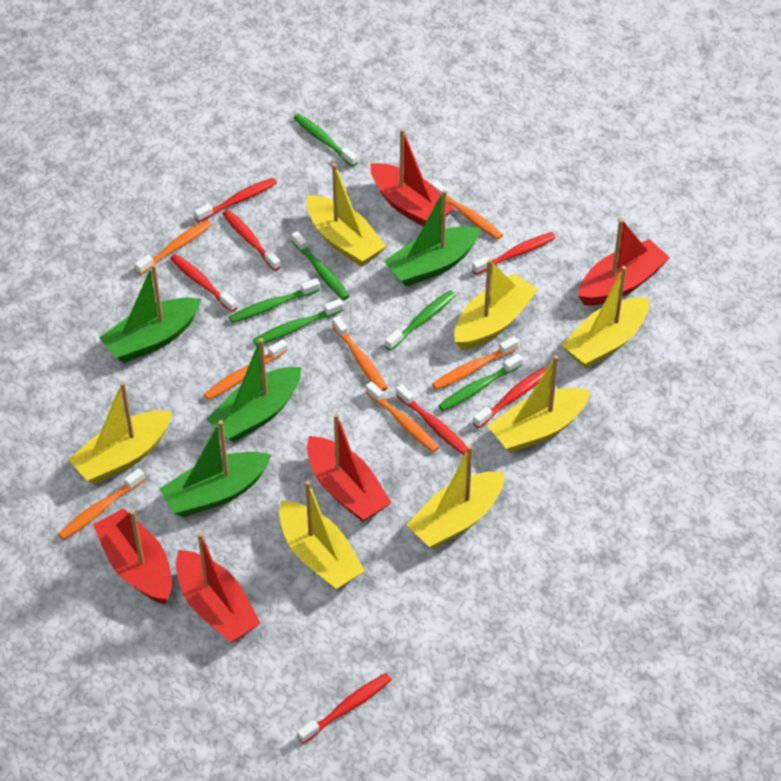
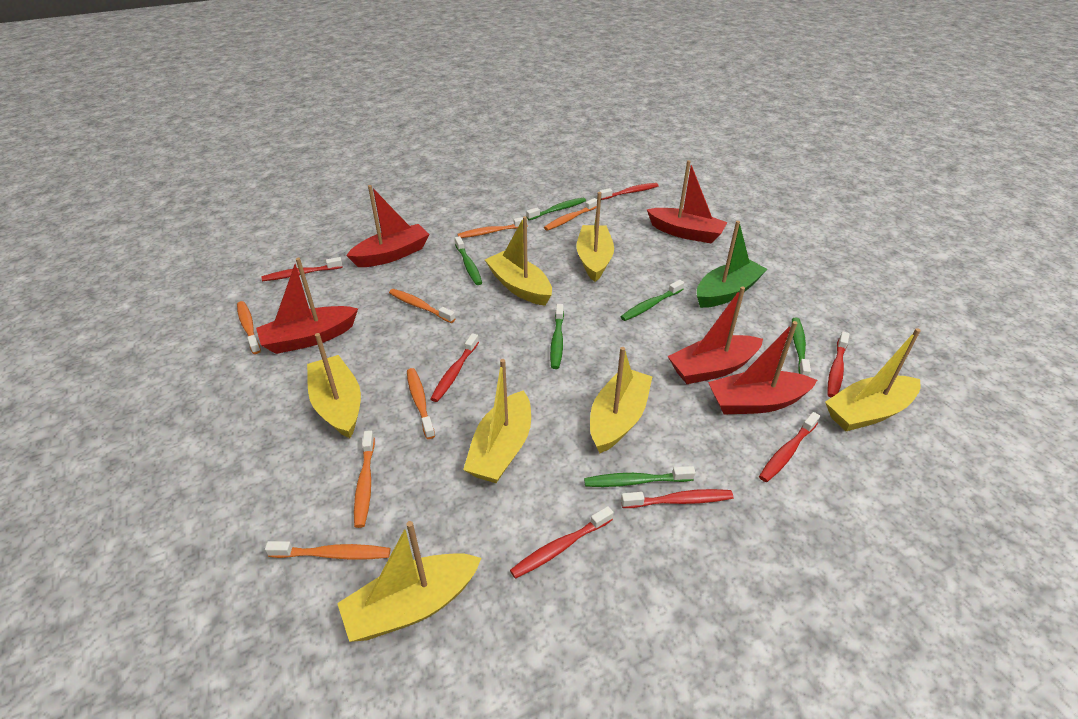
green boat: 4 -> 1

